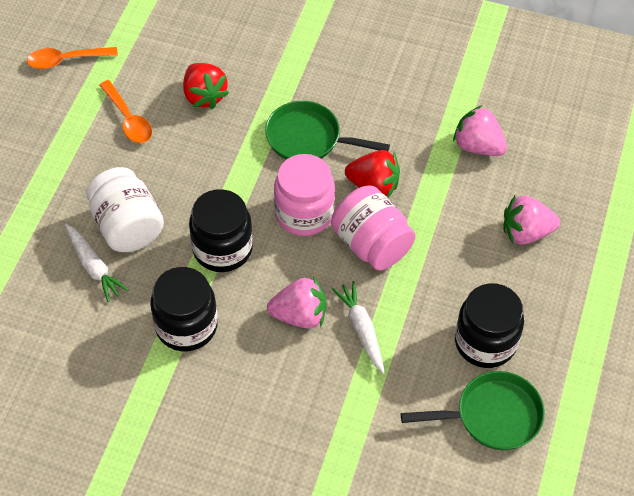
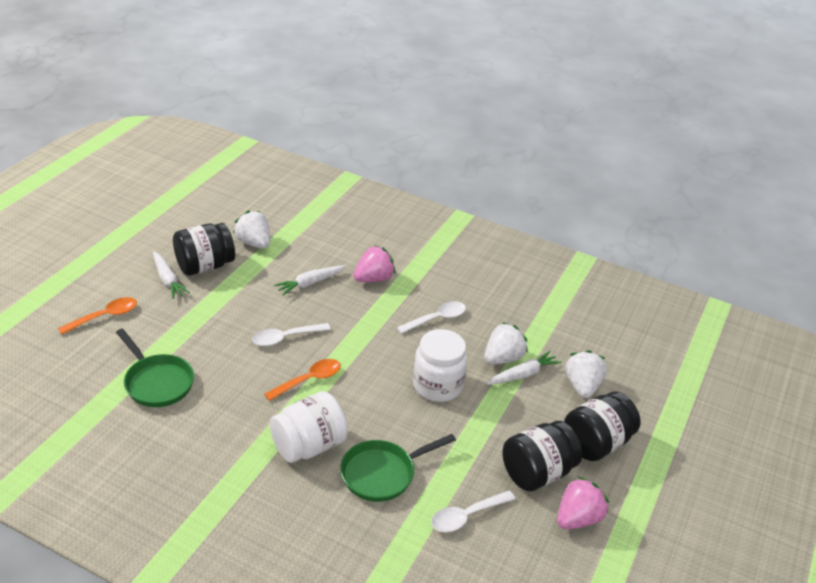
pink jar: 2 -> 0
pink strawberry: 3 -> 2
red strawberry: 2 -> 0
white carrot: 2 -> 3
white jar: 1 -> 2
white spoon: 0 -> 3
white strawberry: 0 -> 3

